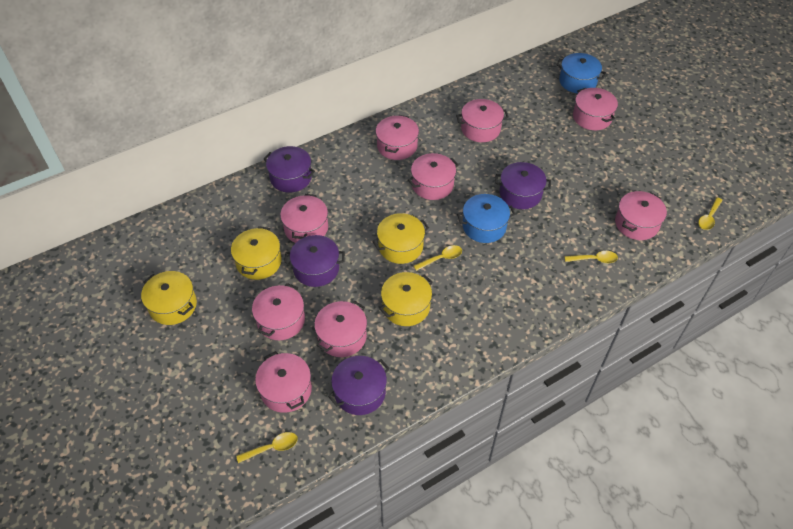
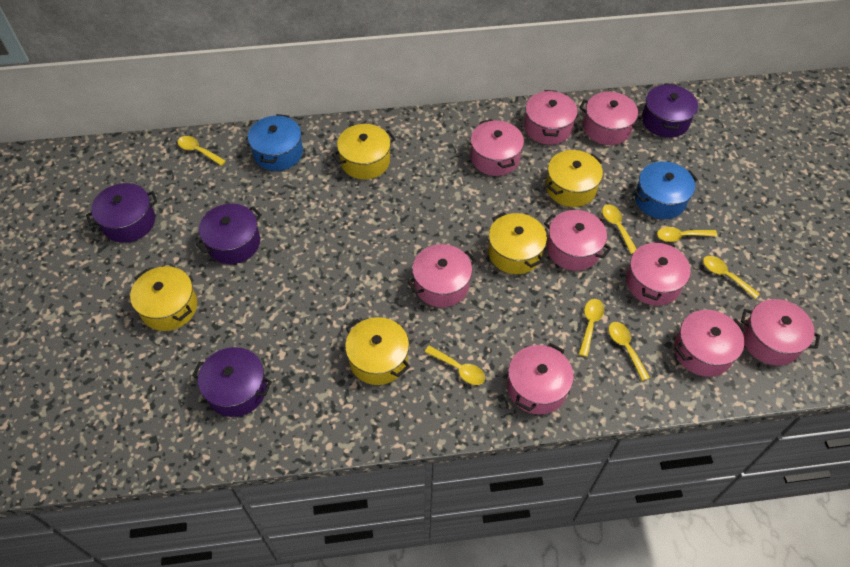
yellow pot: 4 -> 5
yellow spoon: 4 -> 7

